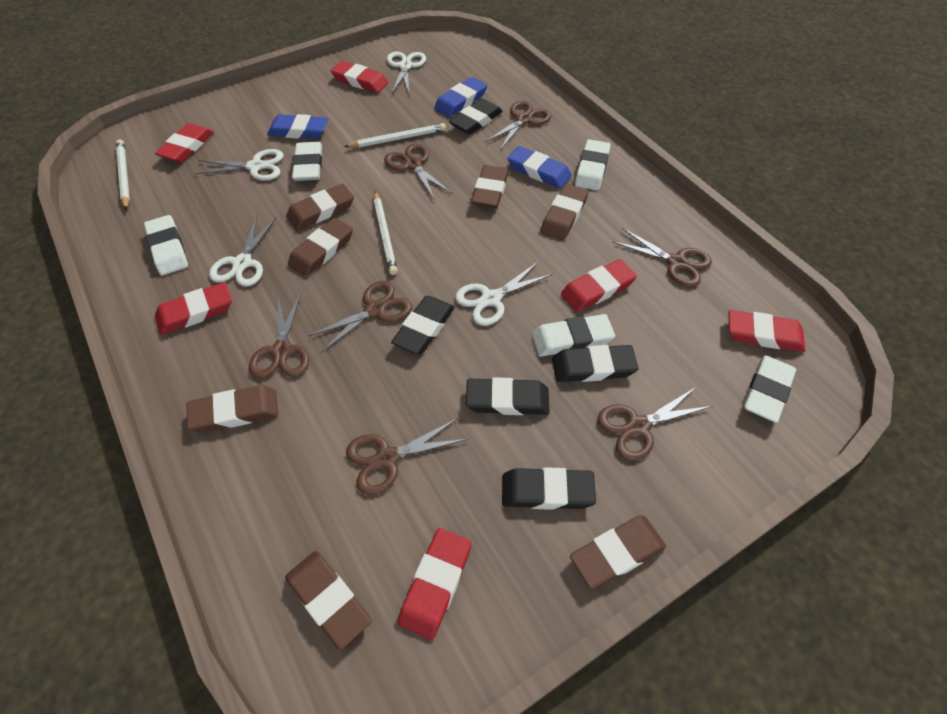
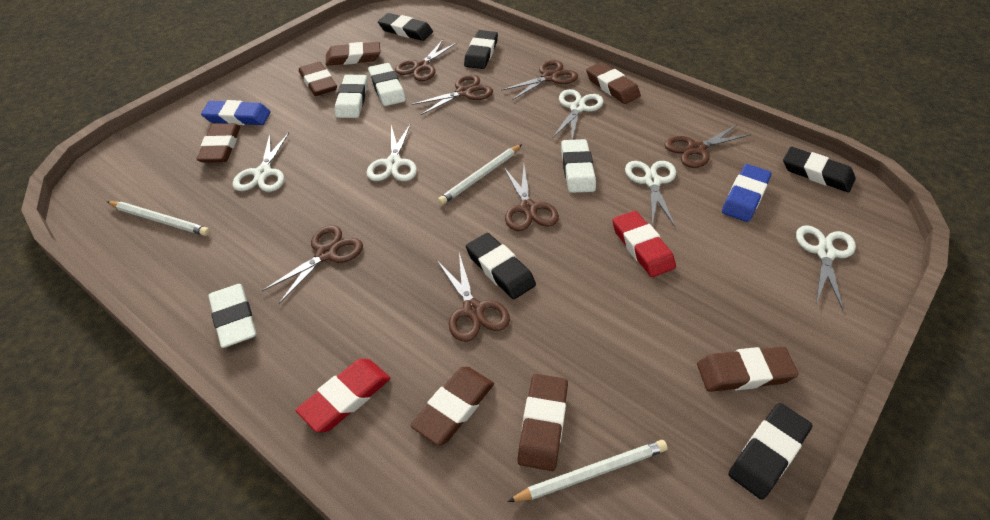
blue eraser: 3 -> 2
red eraser: 6 -> 2
white eraser: 5 -> 4
white scissors: 4 -> 5

